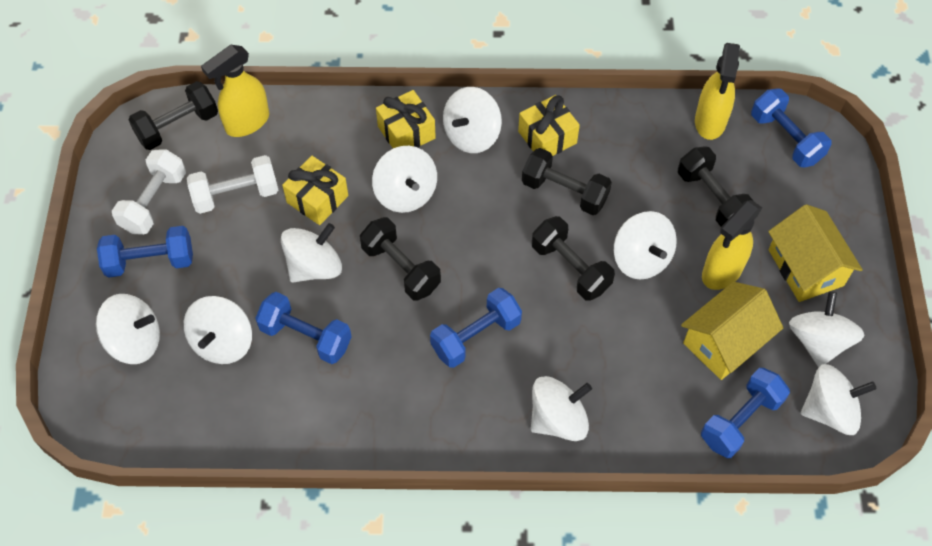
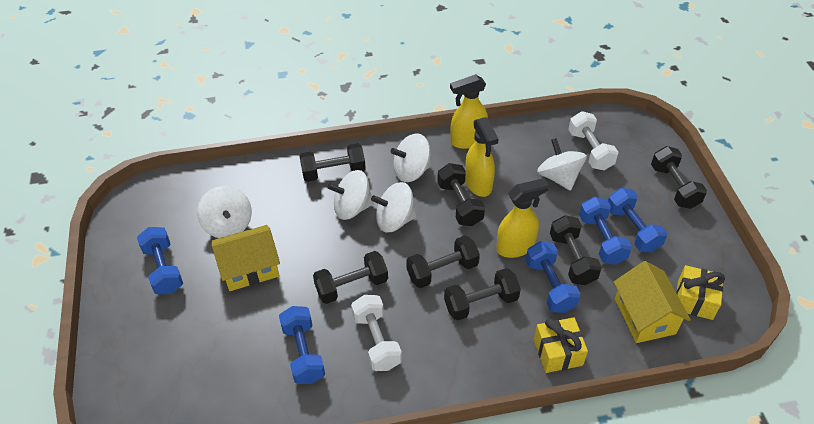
black dumbbell: 5 -> 7
white spinning top: 9 -> 5
yellow gift: 3 -> 2

